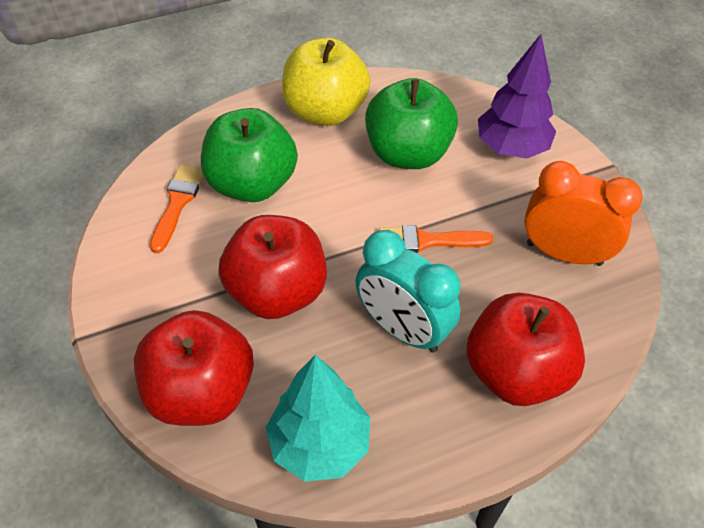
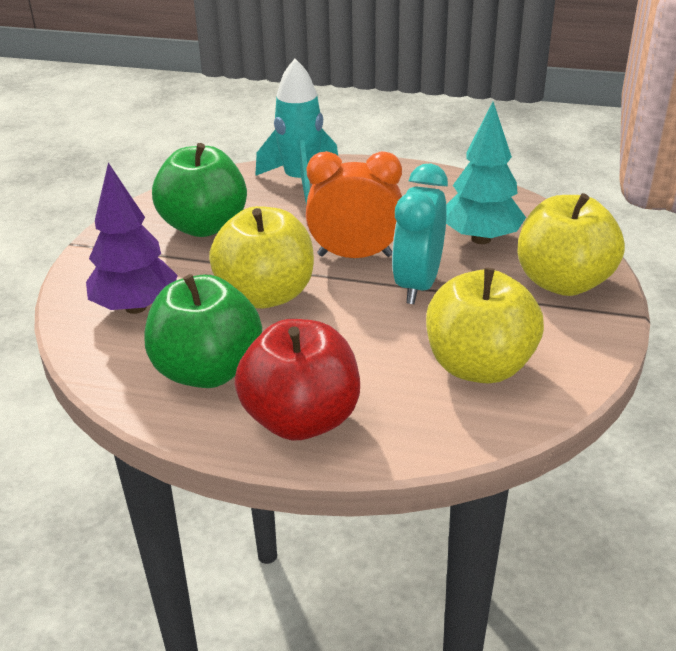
orange brush: 2 -> 0
red apple: 3 -> 1
turquoise rocket: 0 -> 1
yellow apple: 1 -> 3

